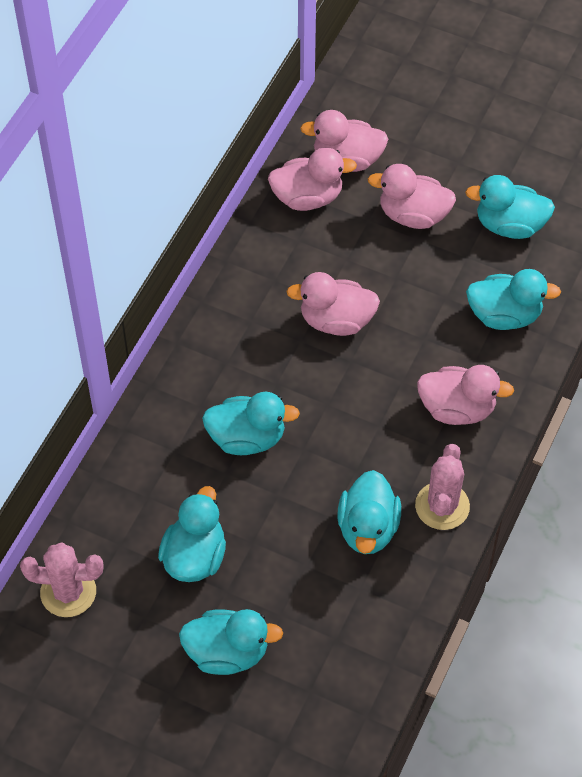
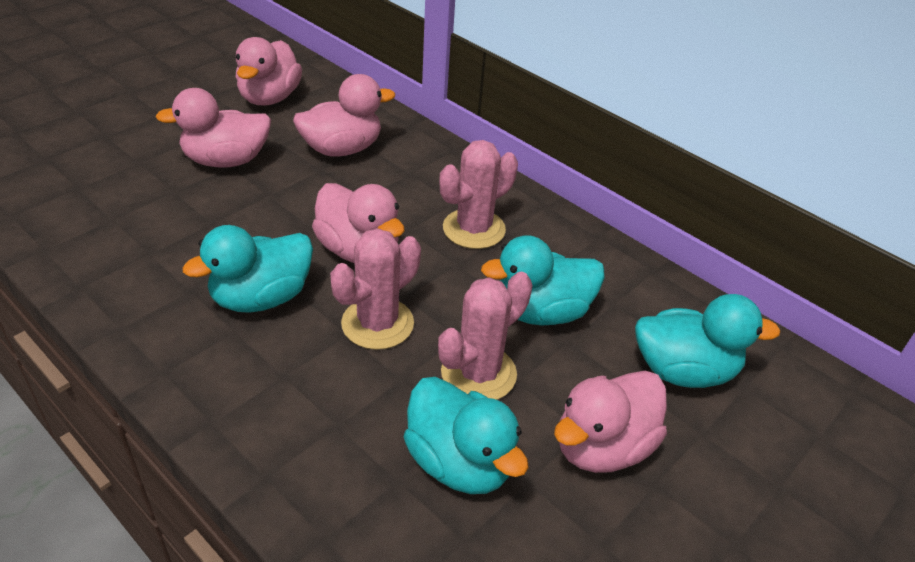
pink cactus: 2 -> 3
turquoise duck: 6 -> 4

